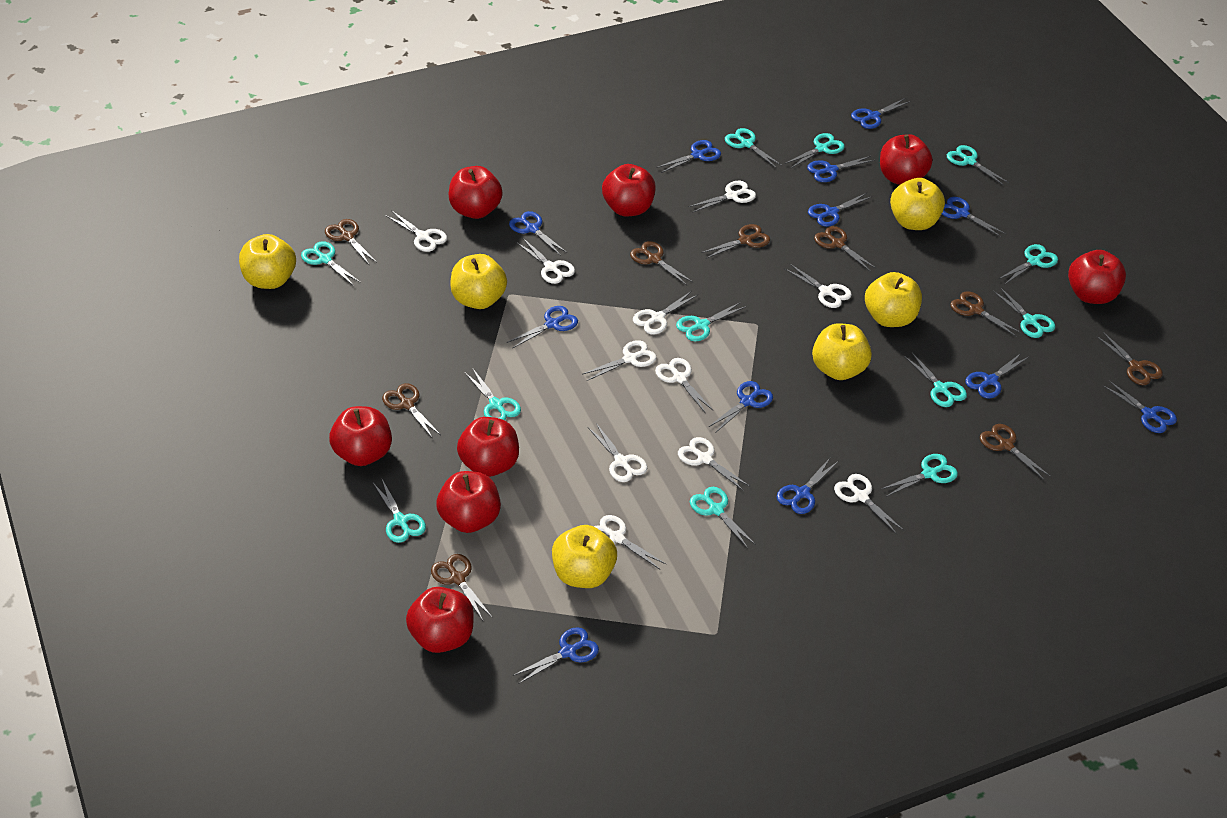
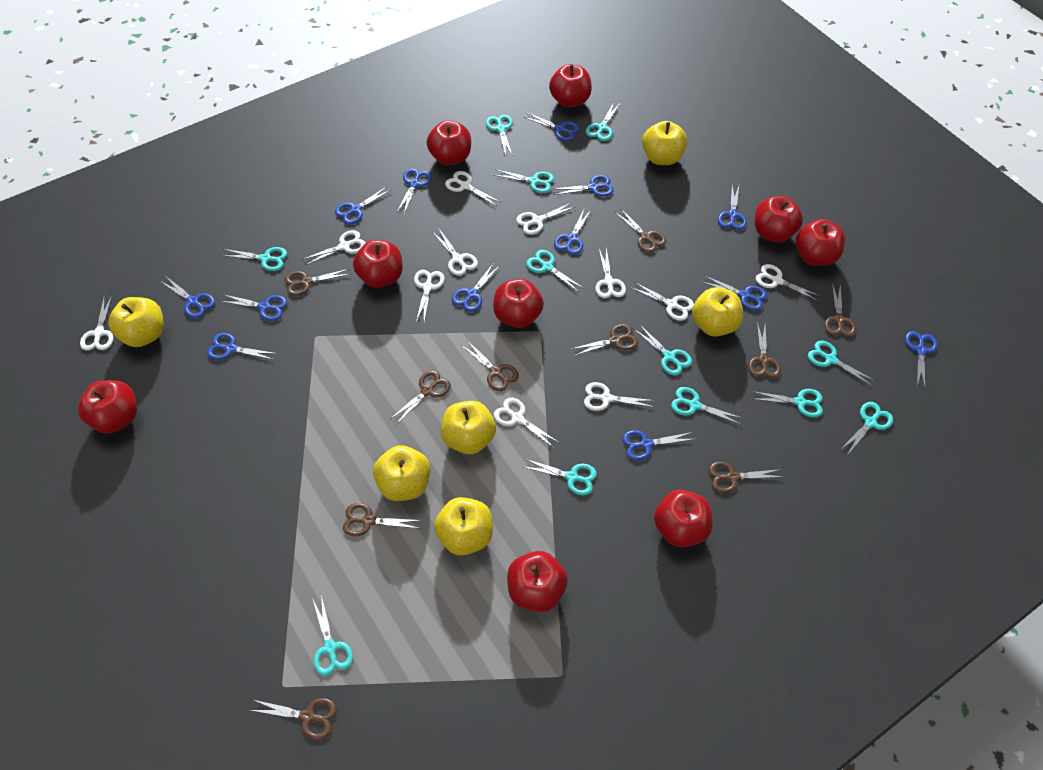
blue scissors: 12 -> 13
brown scissors: 9 -> 10
red apple: 8 -> 9

